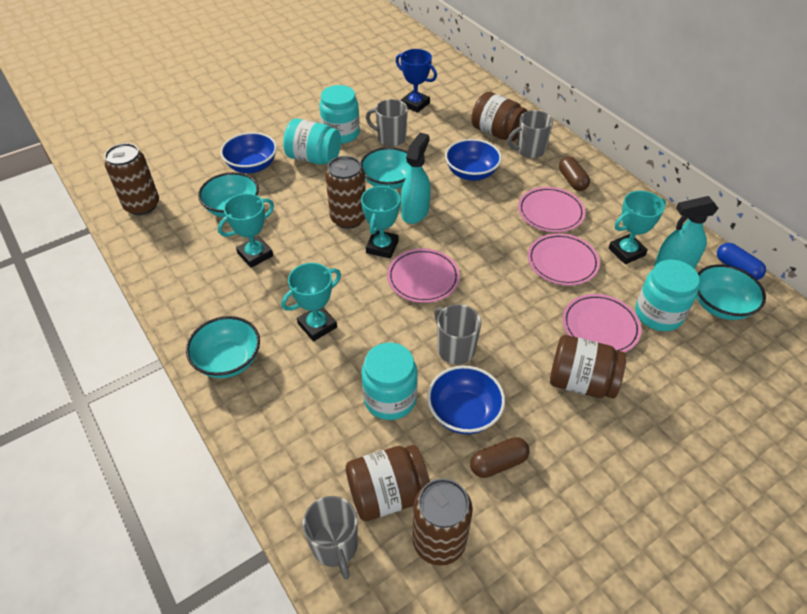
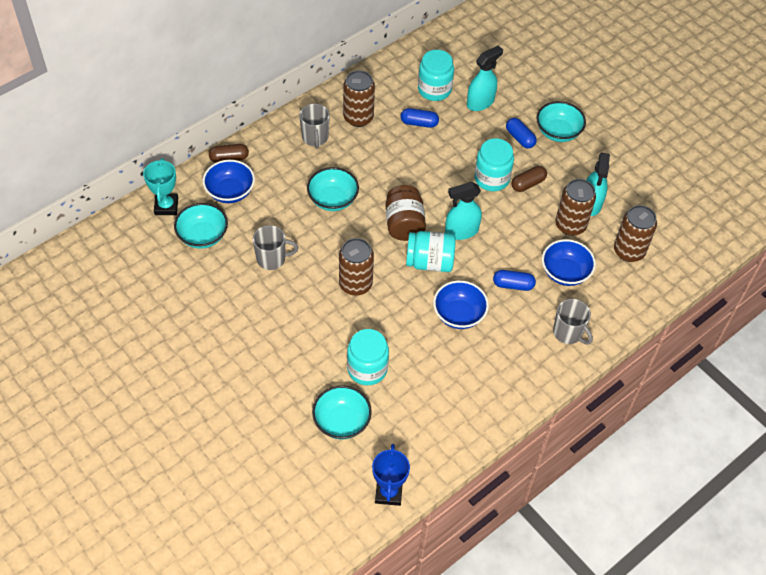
blue capsule: 1 -> 3
brown can: 3 -> 4
brown jar: 3 -> 1
grey mug: 4 -> 3
pink plate: 4 -> 0
turquoise spray bottle: 2 -> 3
turquoise trophy: 4 -> 1

